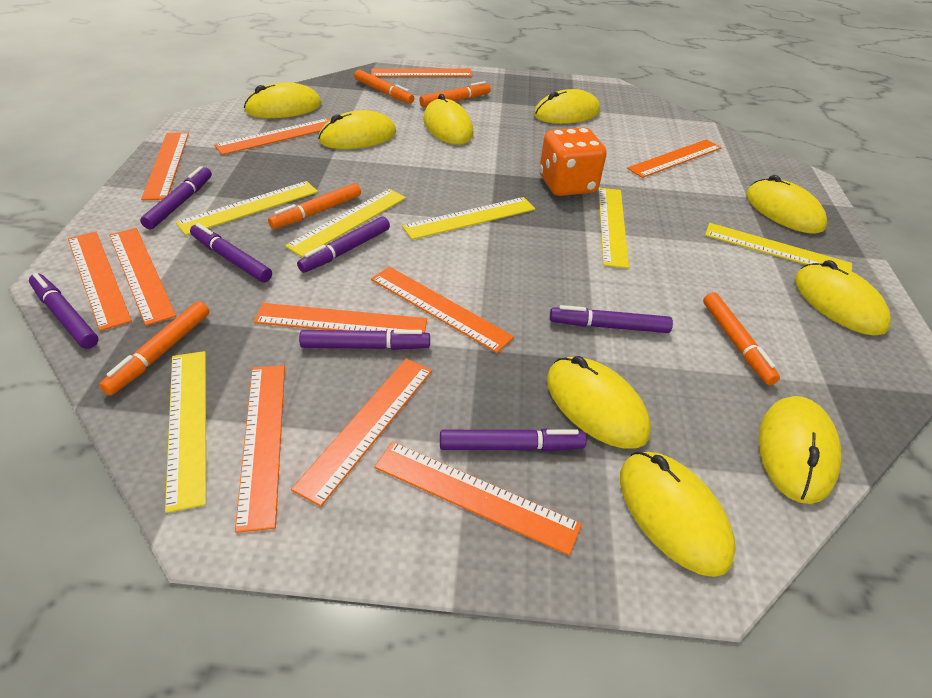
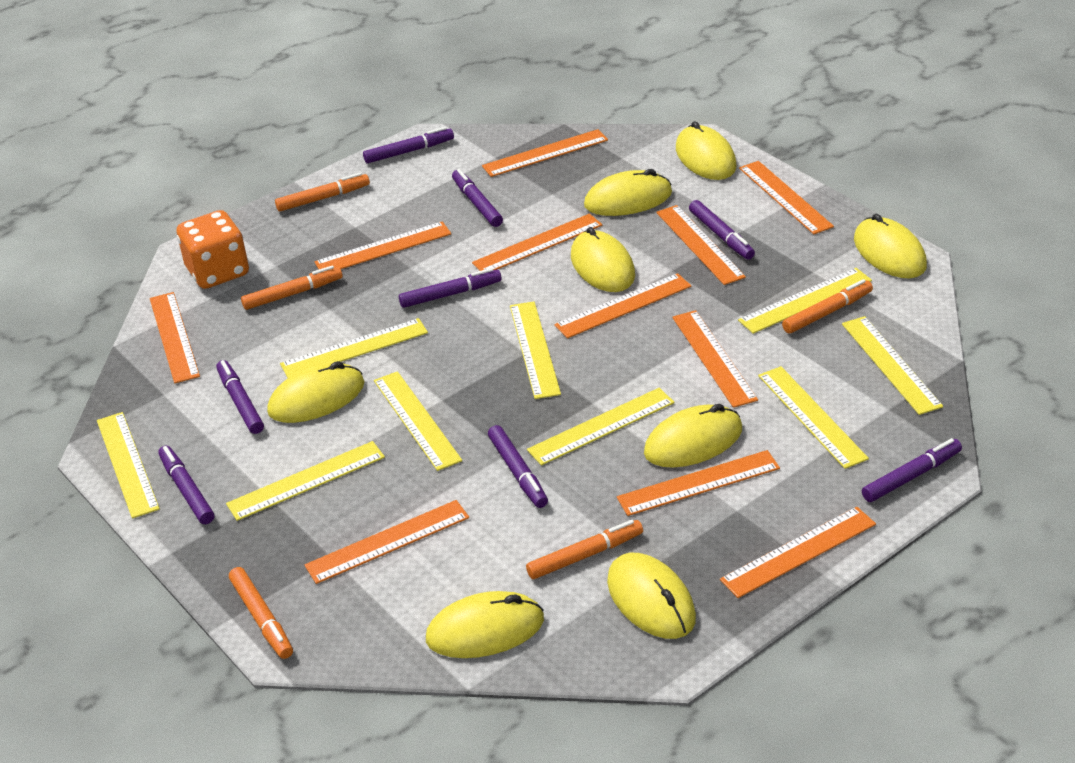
purple marker: 7 -> 8
yellow mouse: 9 -> 8
yellow ruler: 6 -> 9

